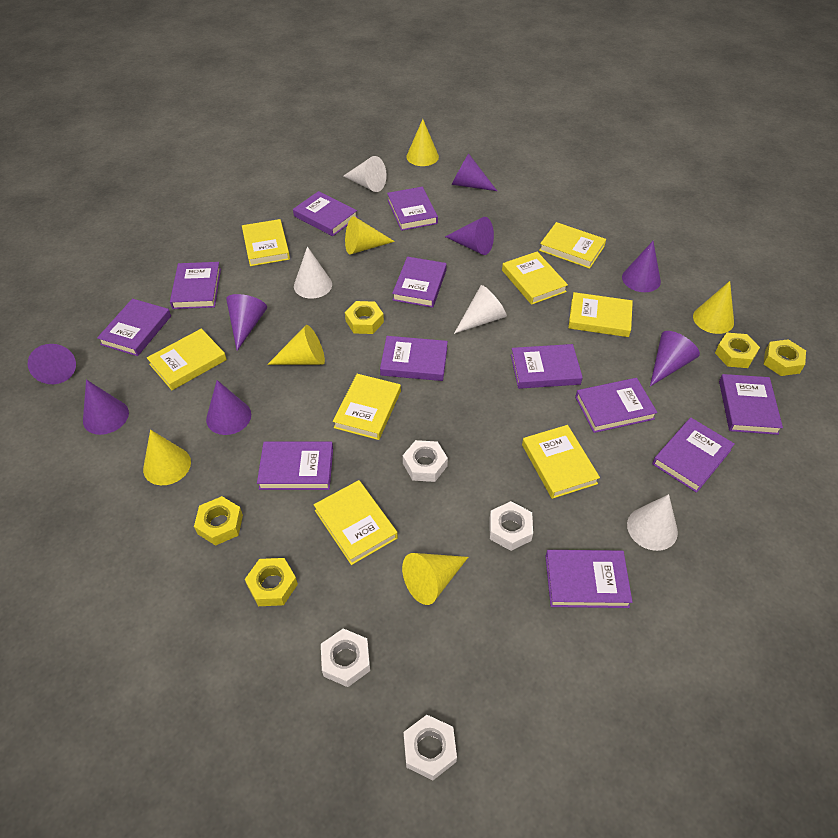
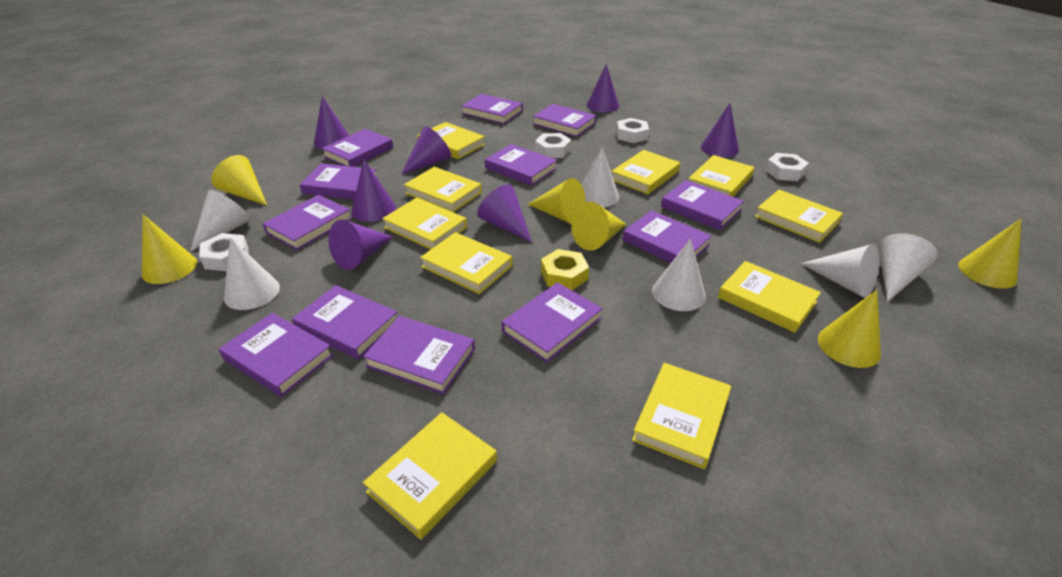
purple cone: 8 -> 7
white cone: 4 -> 6
yellow book: 8 -> 10
yellow nut: 5 -> 1

